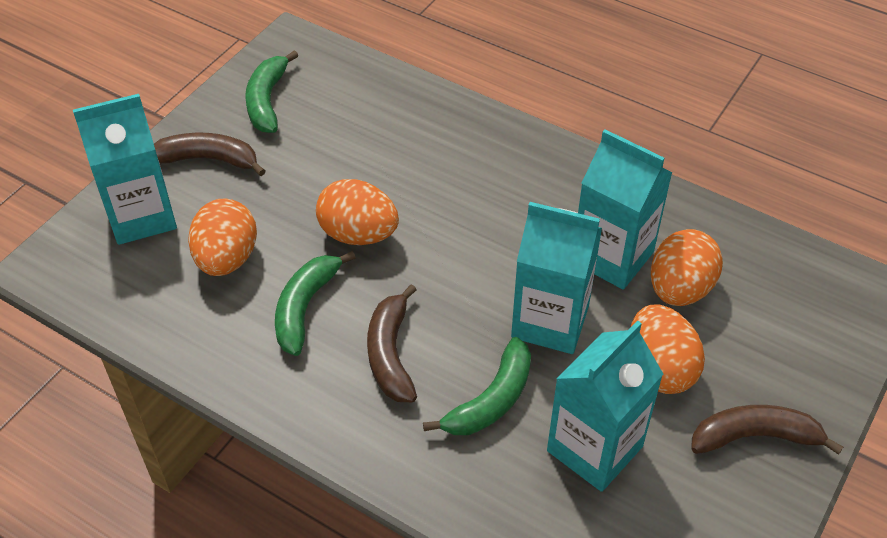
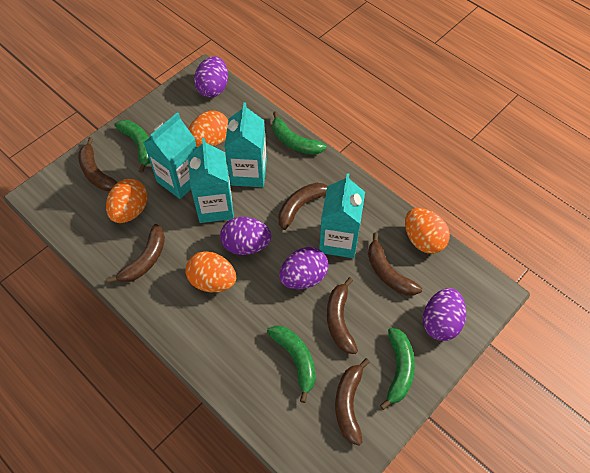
brown banana: 3 -> 6
green banana: 3 -> 4
purple egg: 0 -> 4

